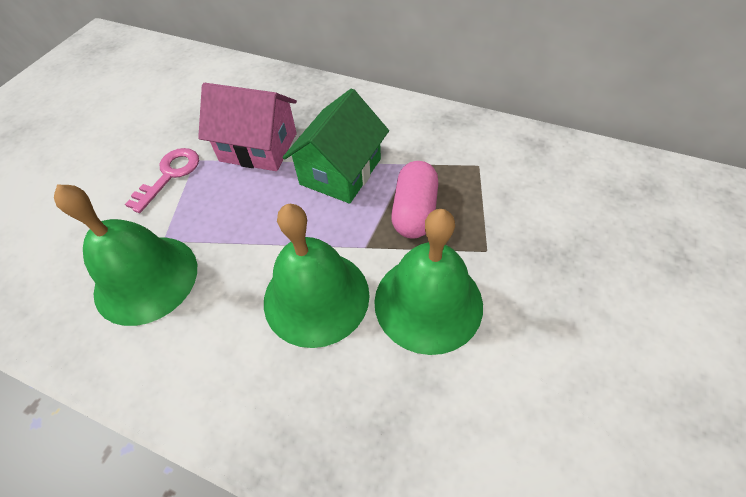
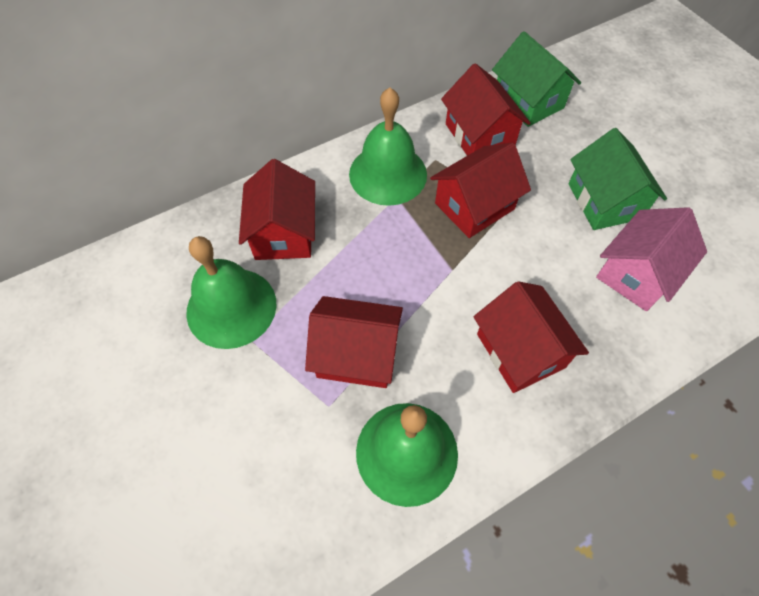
green house: 1 -> 2
pink capsule: 1 -> 0
pink key: 1 -> 0
red house: 0 -> 5

